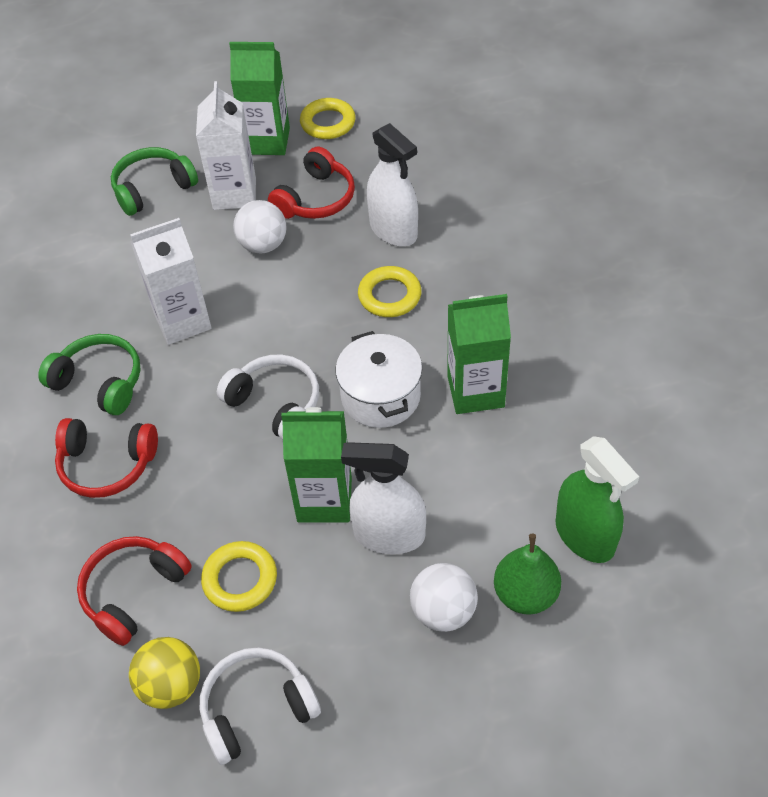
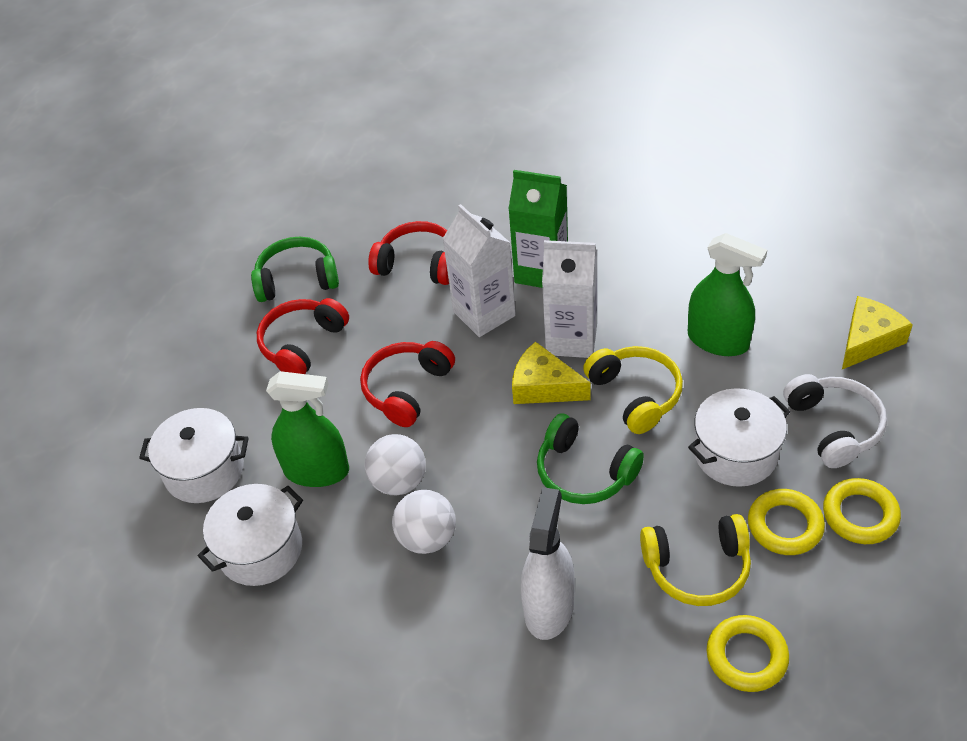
green carton: 3 -> 1
green pear: 1 -> 0
green spray bottle: 1 -> 2
white headphones: 2 -> 1
white pot: 1 -> 3
white spray bottle: 2 -> 1
yellow ball: 1 -> 0
yellow cheese: 0 -> 2
yellow headphones: 0 -> 2

